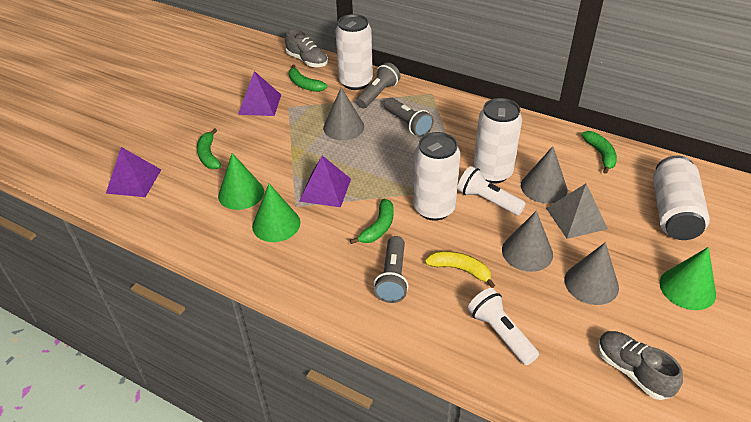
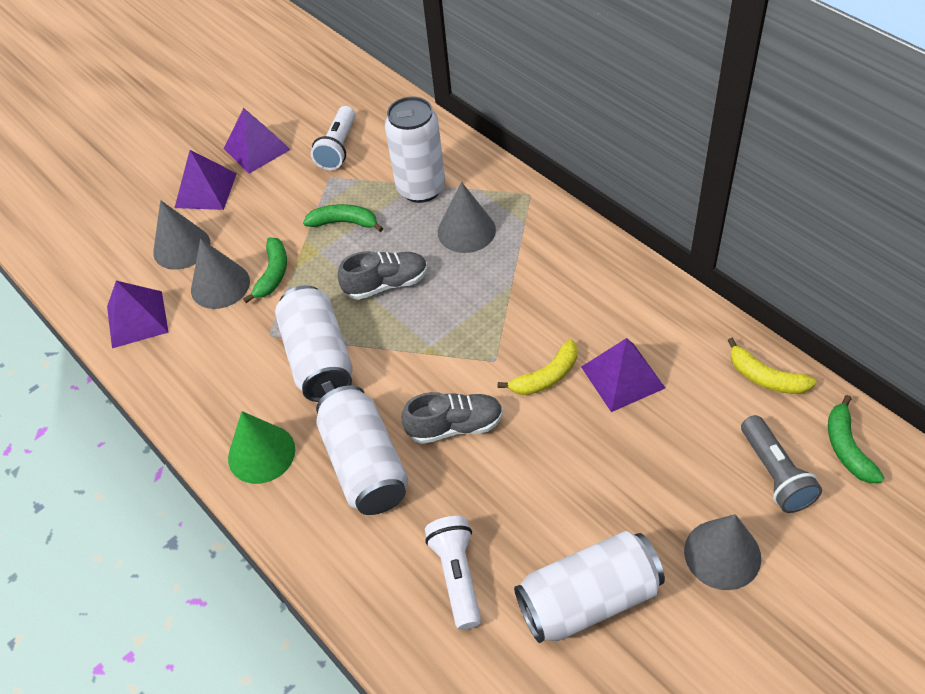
green banana: 4 -> 3
green cone: 3 -> 1
grey flashlight: 3 -> 1
grey pyramid: 1 -> 0
purple pyramid: 3 -> 4
yellow banana: 1 -> 2

